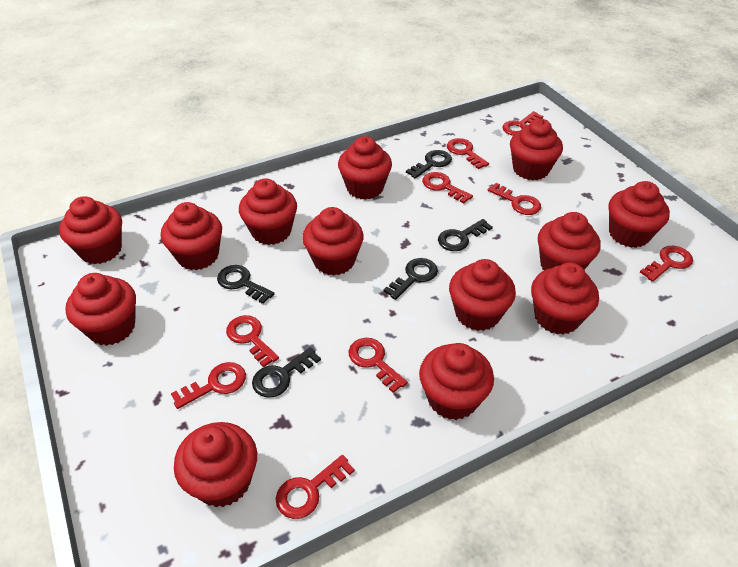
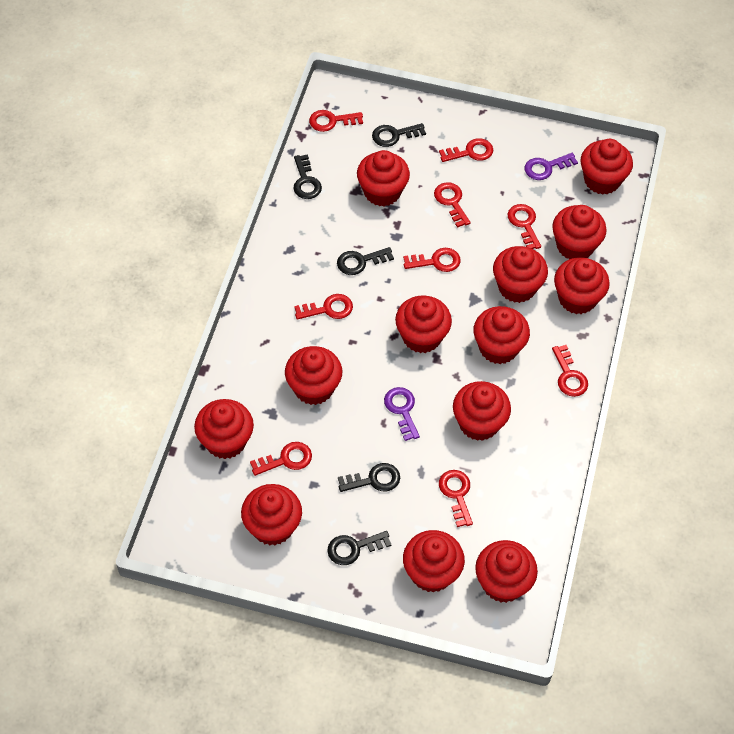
purple key: 0 -> 2

